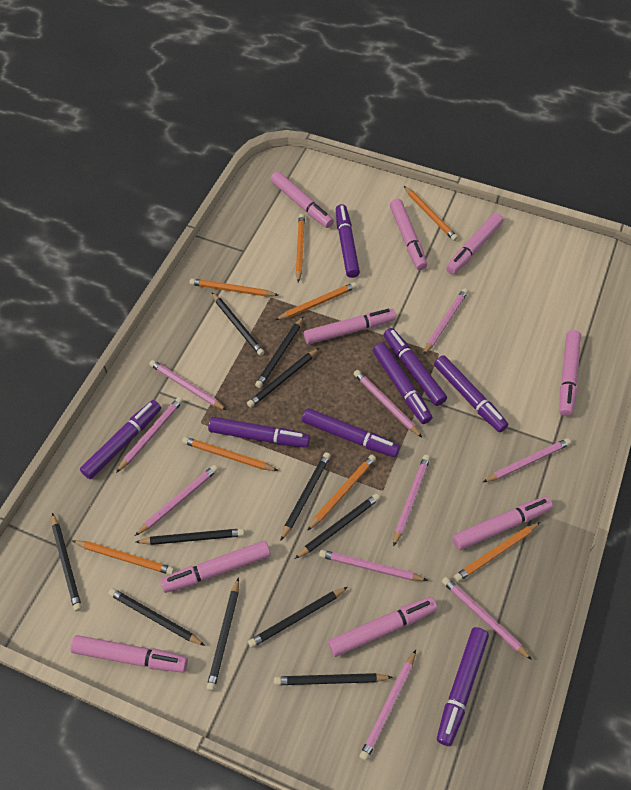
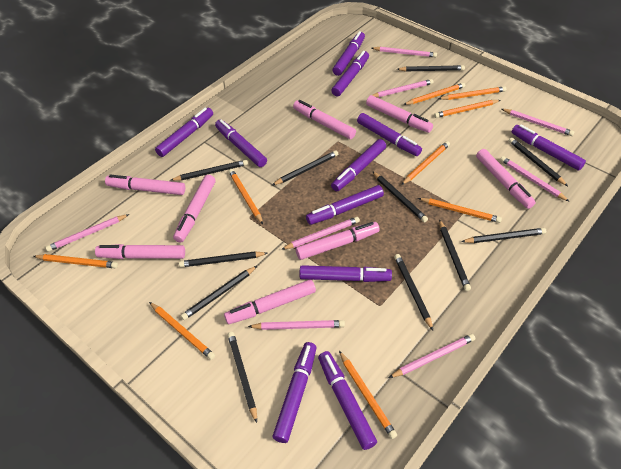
orange pencil: 8 -> 9
pink marker: 9 -> 8
pink pencil: 10 -> 8
purple marker: 8 -> 11

